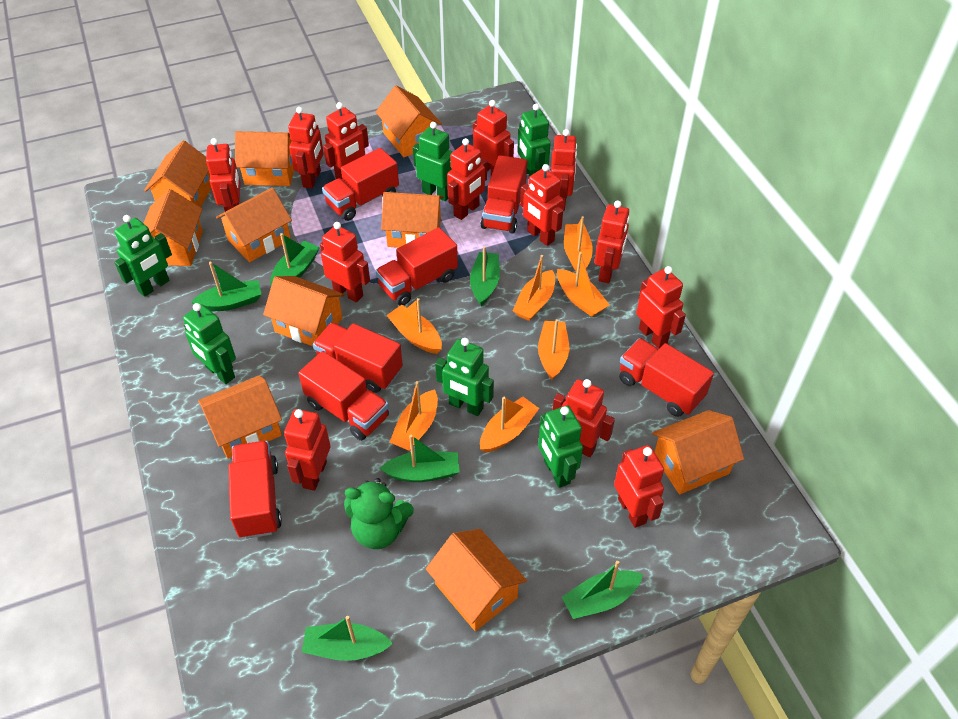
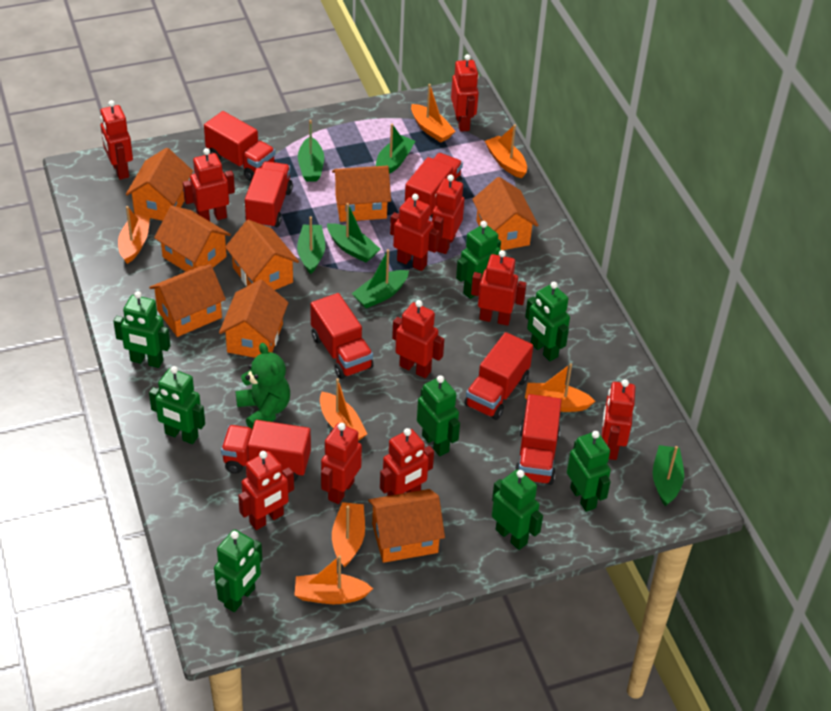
green robot: 6 -> 8
orange house: 10 -> 8
red robot: 13 -> 11

